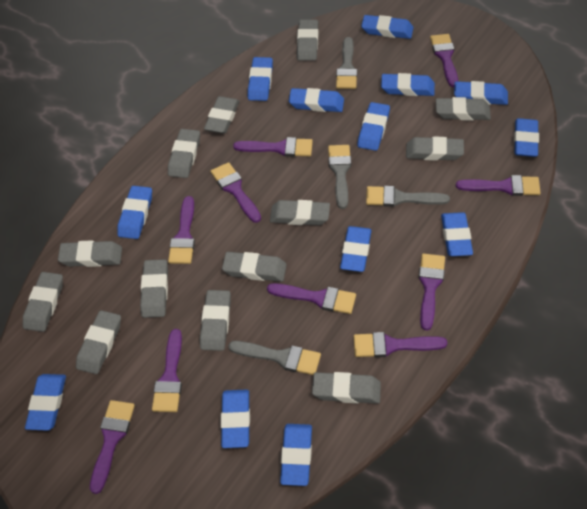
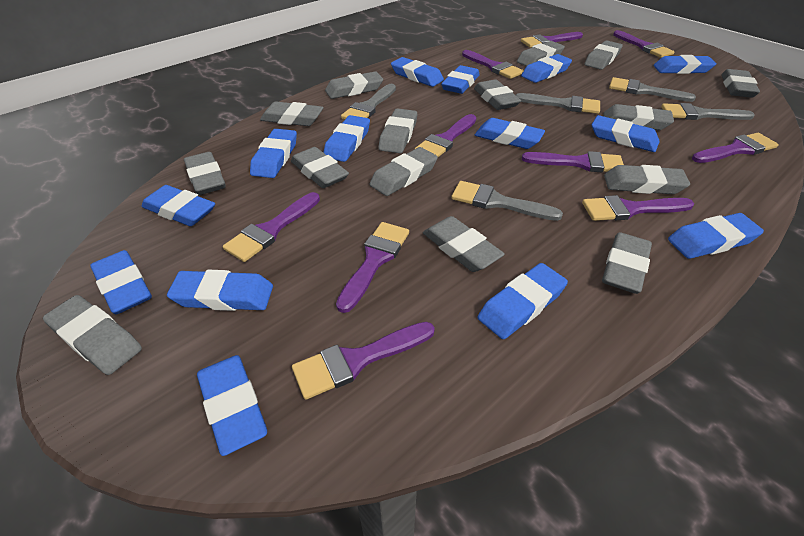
blue eraser: 13 -> 14
grey brush: 4 -> 5
grey eraser: 13 -> 15

